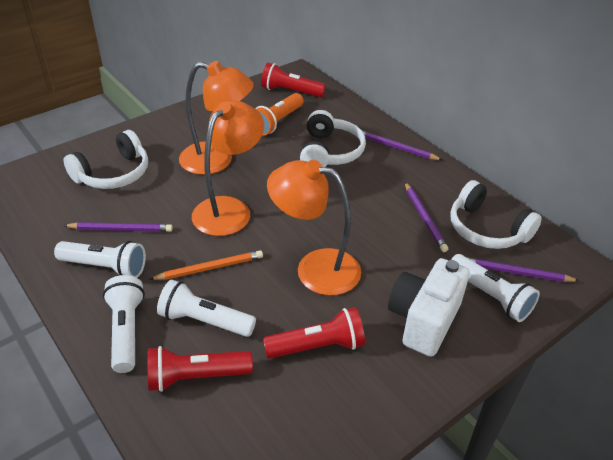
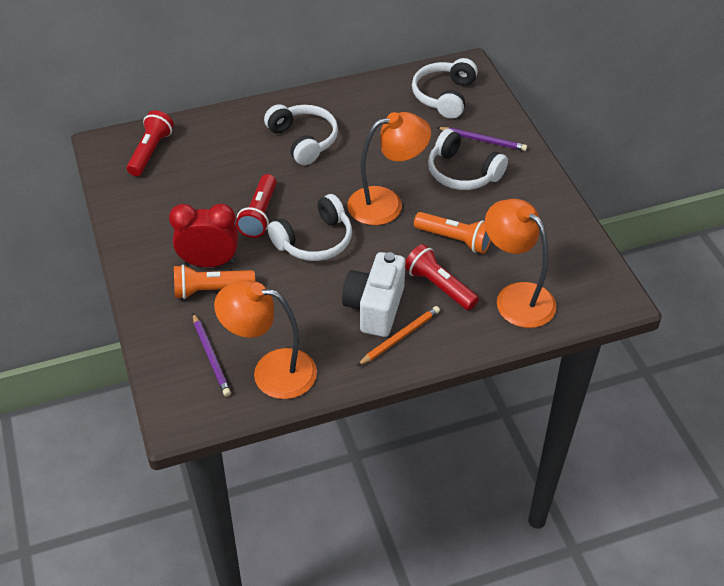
orange flashlight: 1 -> 2
purple pencil: 4 -> 2
red clock: 0 -> 1
white flashlight: 4 -> 0
white headphones: 3 -> 4

